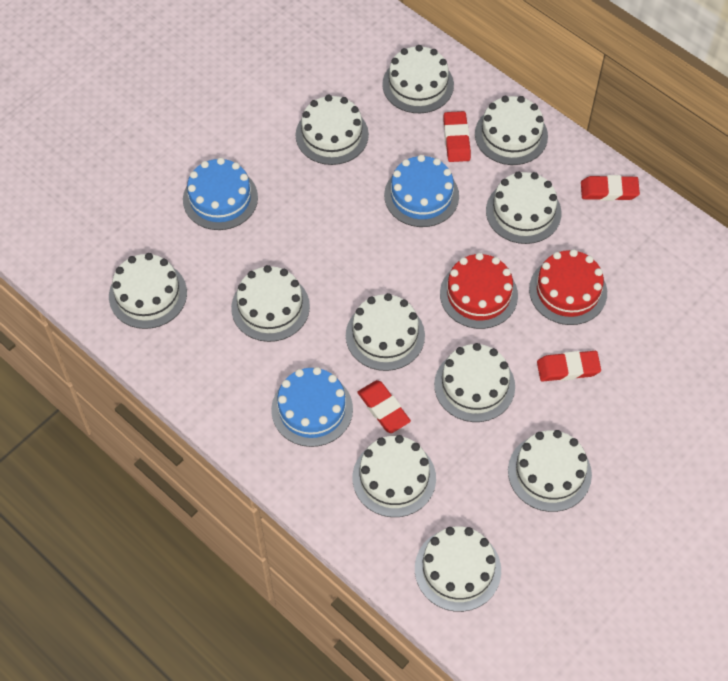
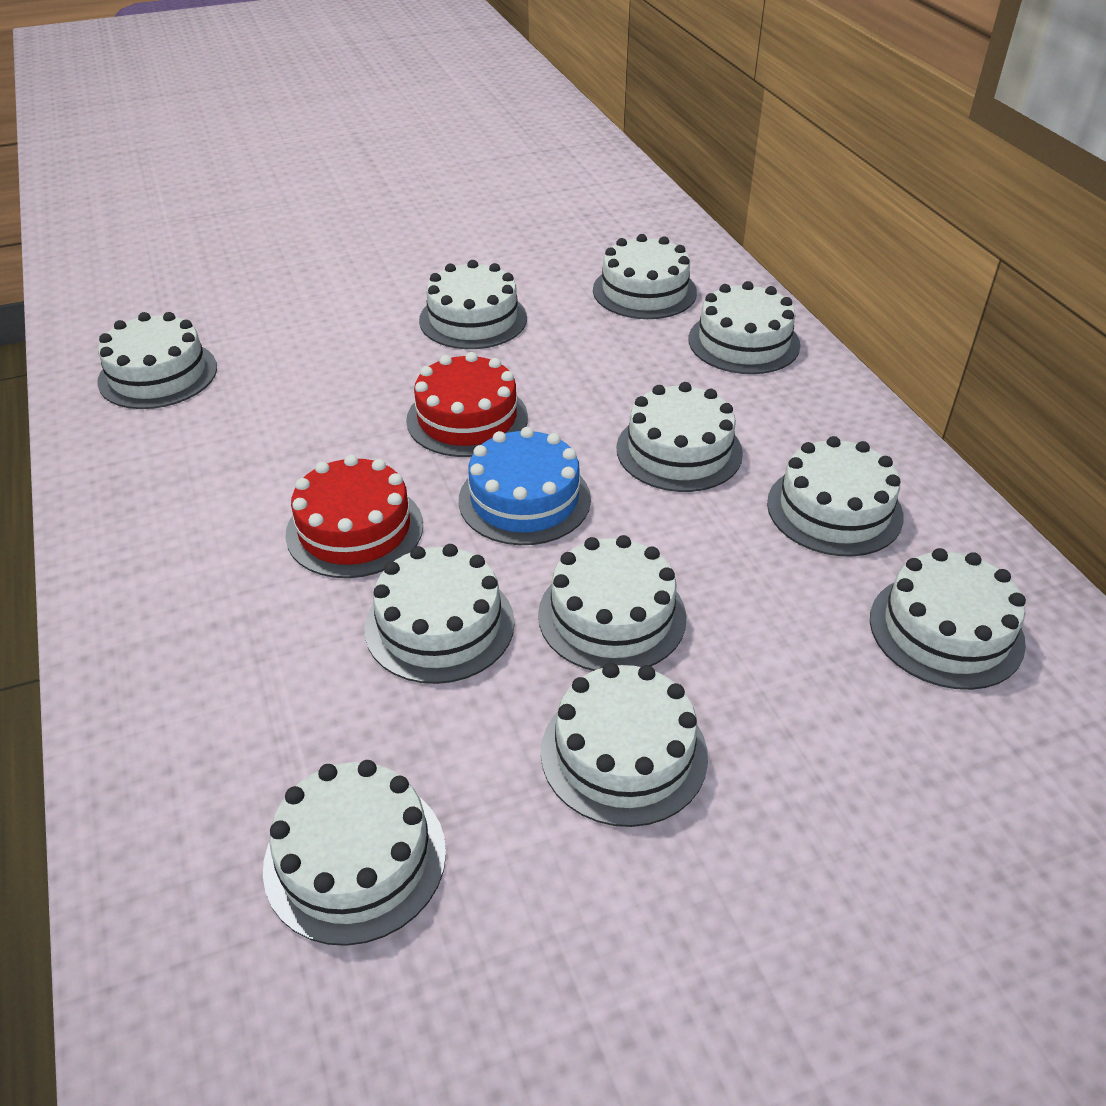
blue cake: 3 -> 1
red eraser: 4 -> 0

